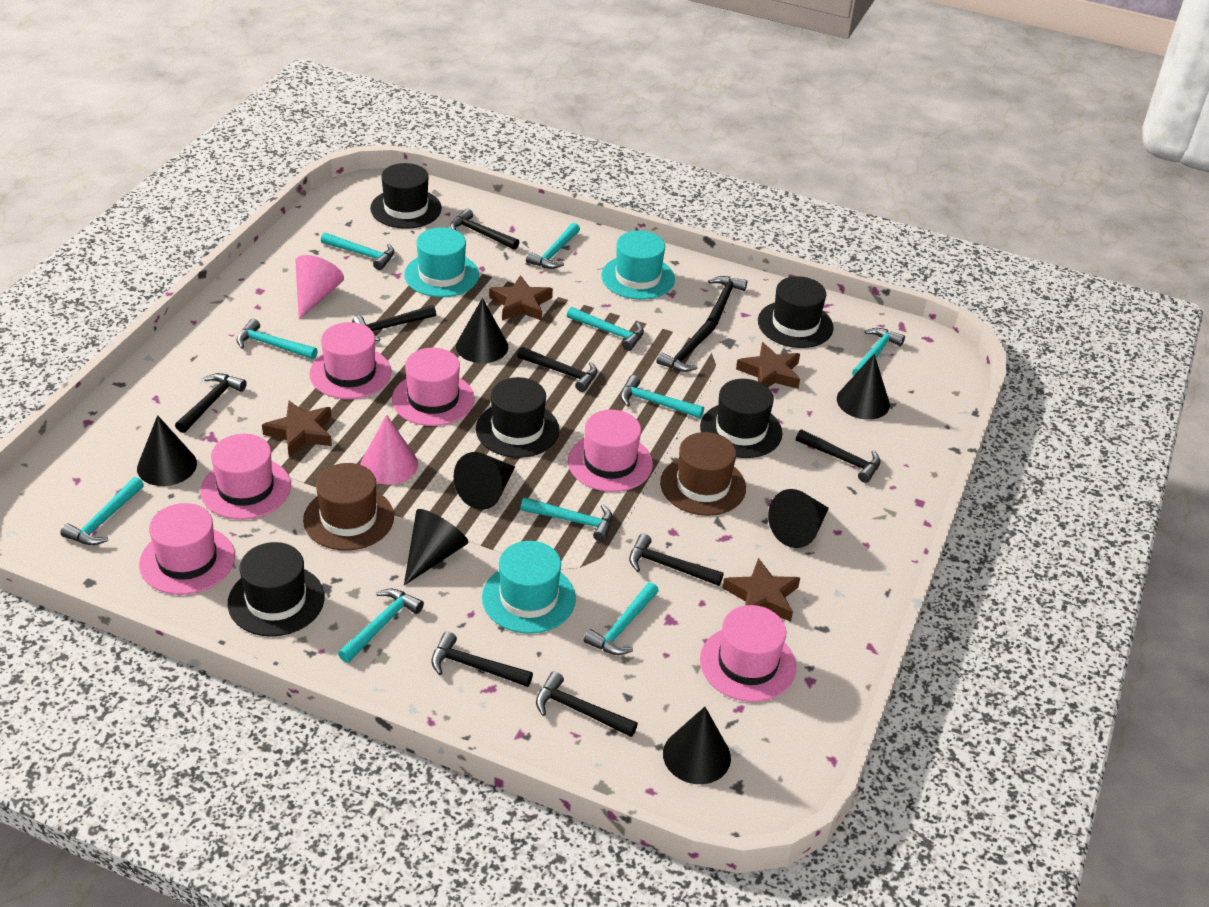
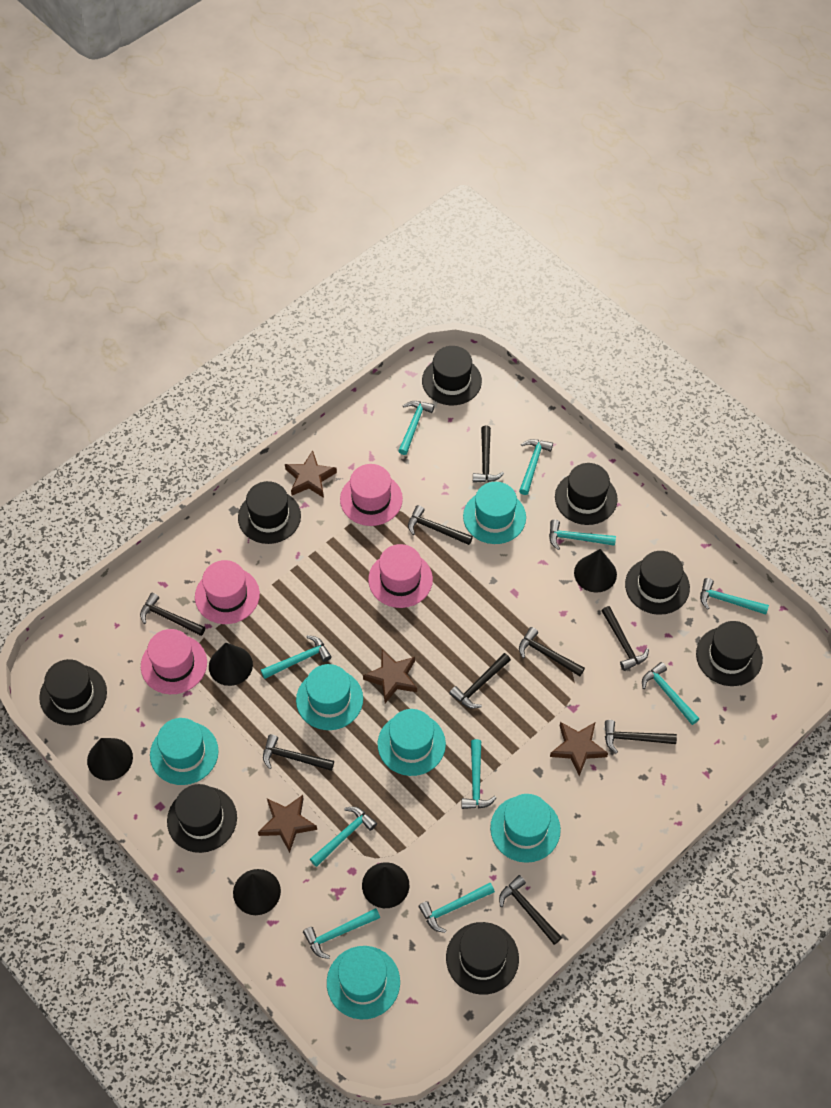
black cone: 7 -> 5
black hammer: 10 -> 9
black hat: 5 -> 8
brown hat: 2 -> 0
pink cone: 2 -> 0
pink hat: 6 -> 4
turquoise hat: 3 -> 6

